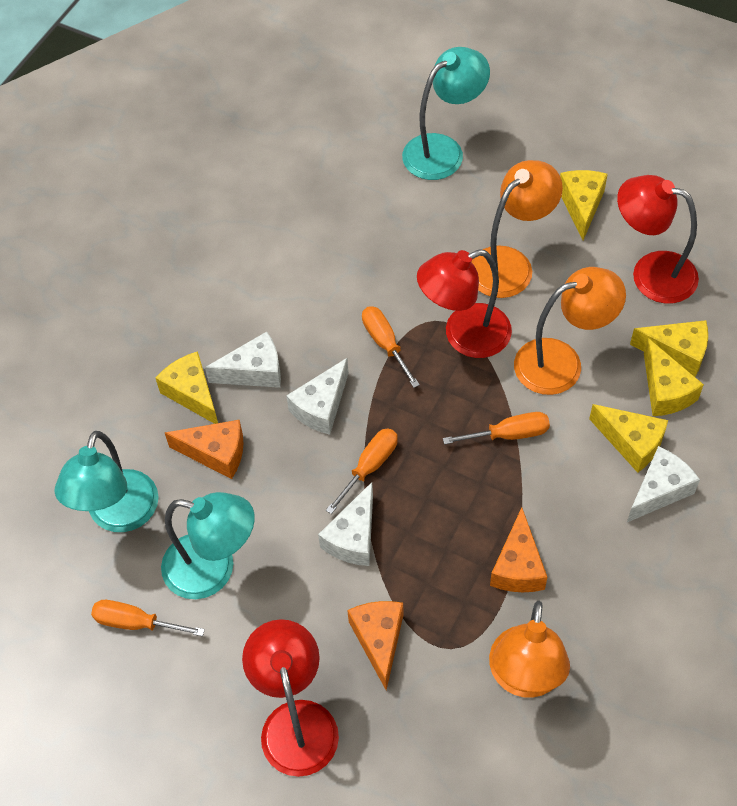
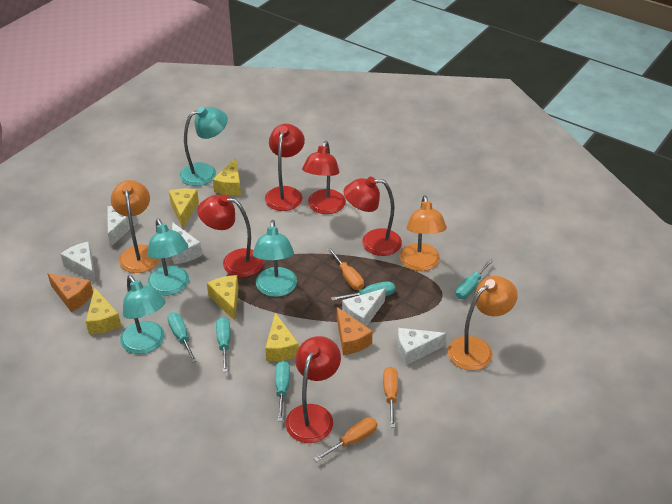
orange cheese: 3 -> 2
orange screwdriver: 4 -> 3
red lamp: 3 -> 5
turquoise lamp: 3 -> 4
turquoise screwdriver: 0 -> 5
white cheese: 4 -> 5

